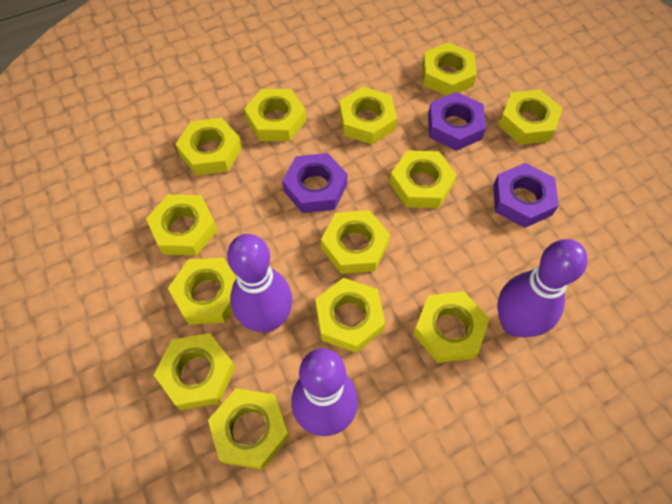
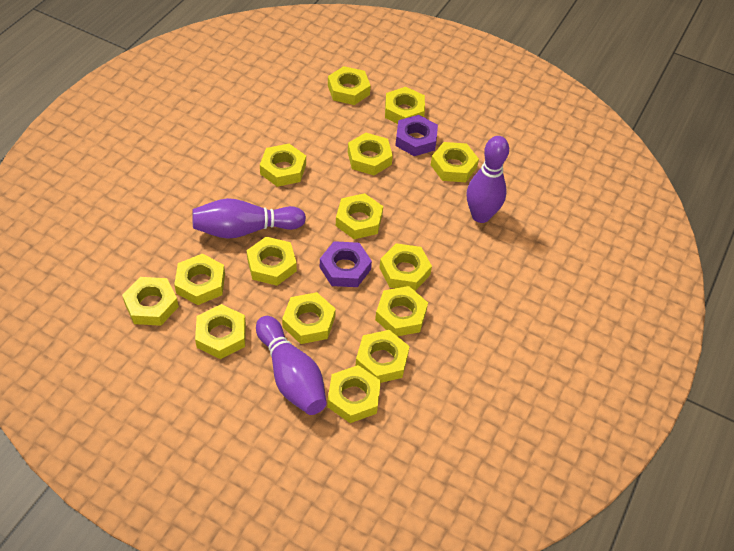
purple nut: 3 -> 2
yellow nut: 13 -> 15

